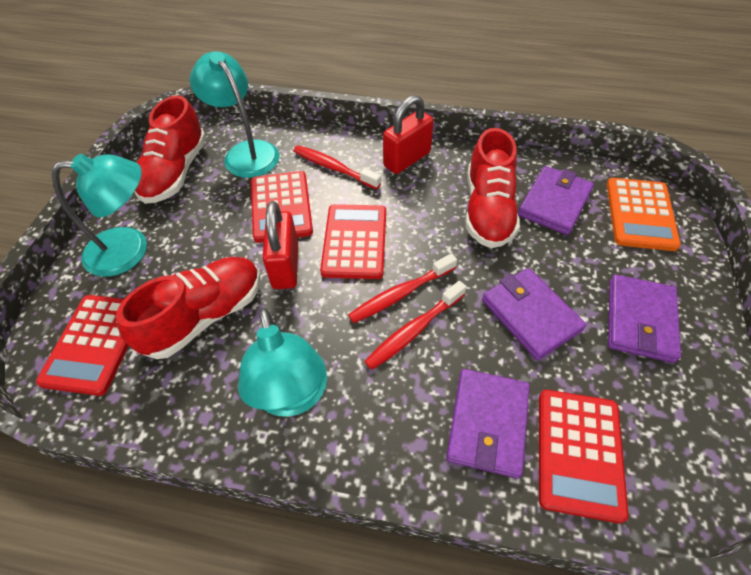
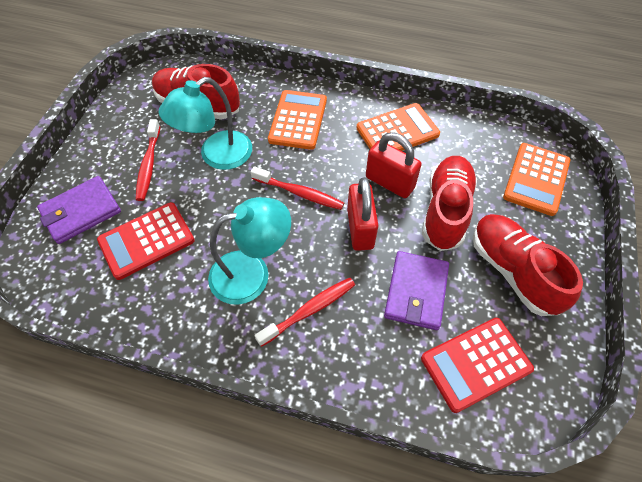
orange calculator: 1 -> 3
purple wallet: 4 -> 2
red calculator: 4 -> 2
turquoise lamp: 3 -> 2

